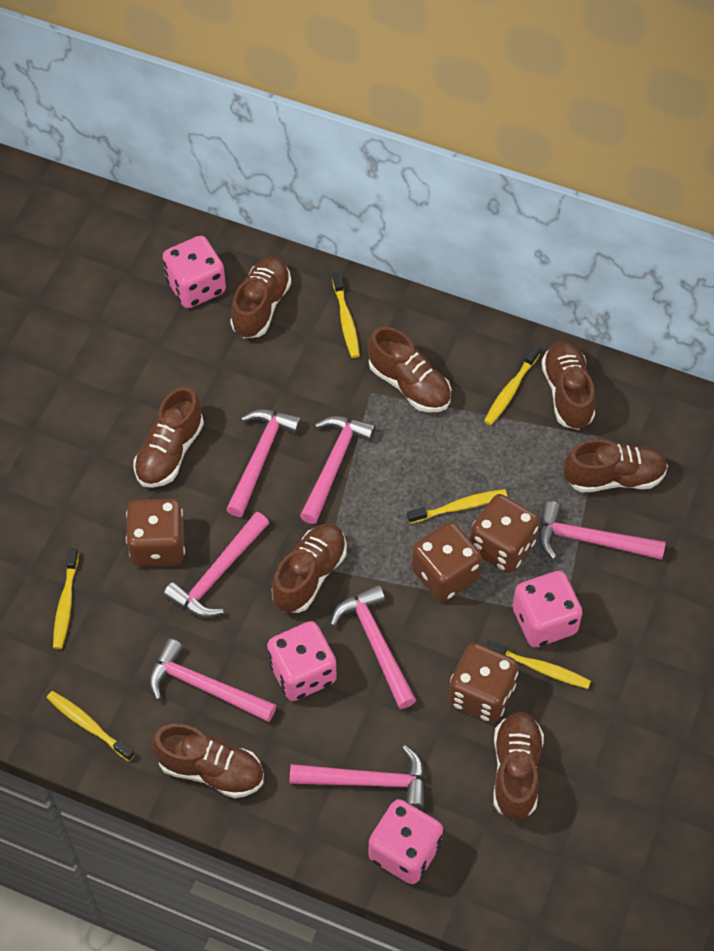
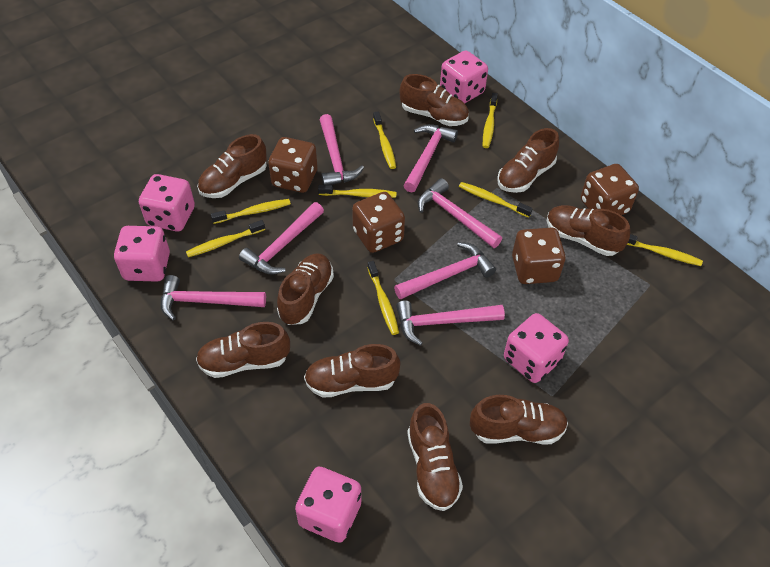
brown shoe: 8 -> 9
pink dice: 4 -> 5
yellow toothbrush: 6 -> 8

